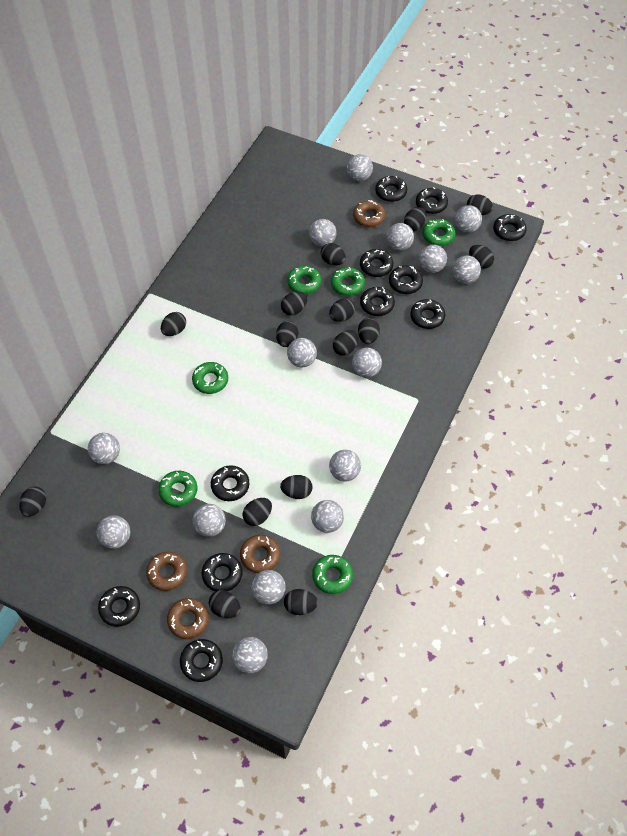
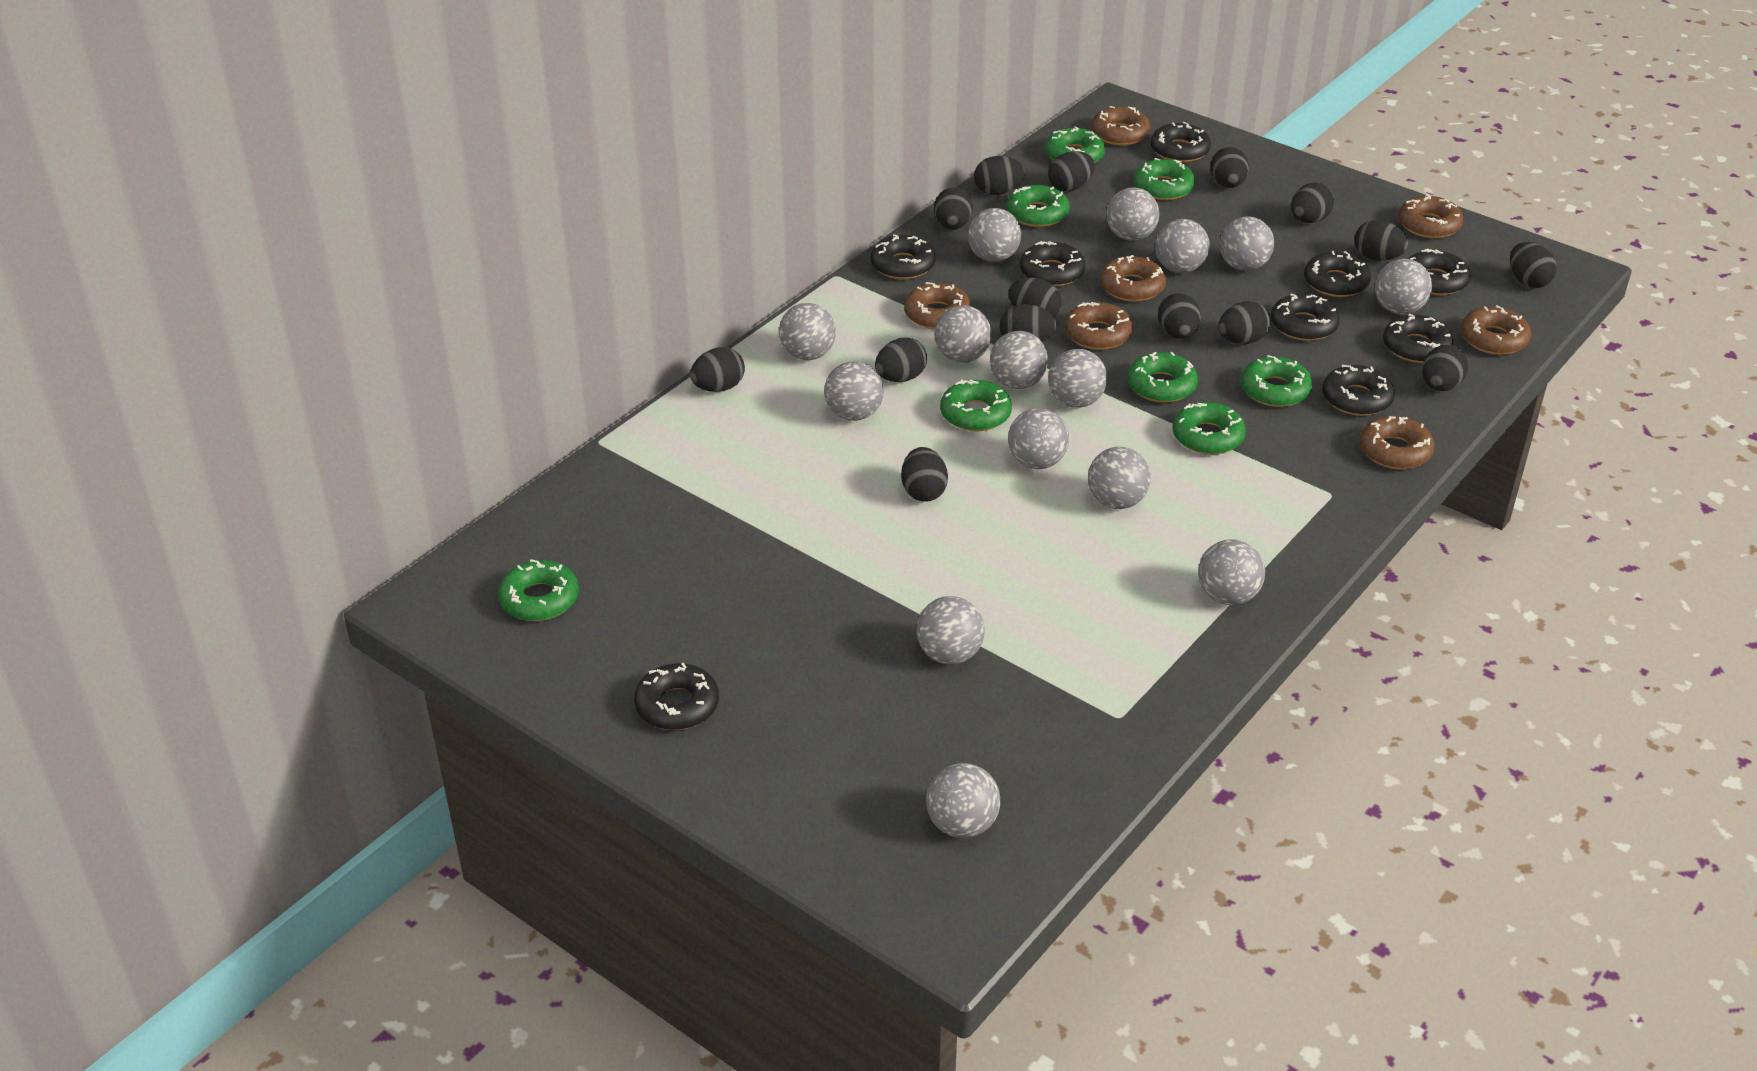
black donut: 11 -> 9
brown donut: 4 -> 7
green donut: 6 -> 8

